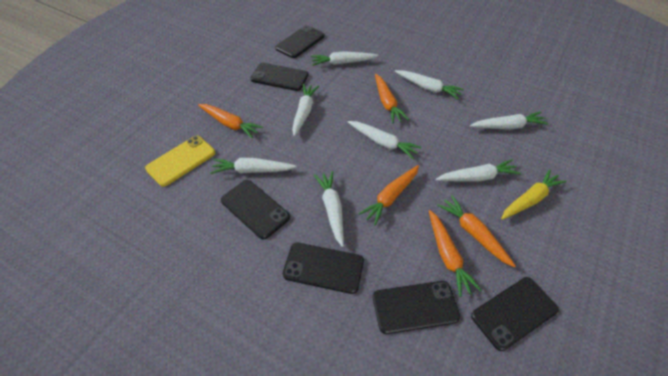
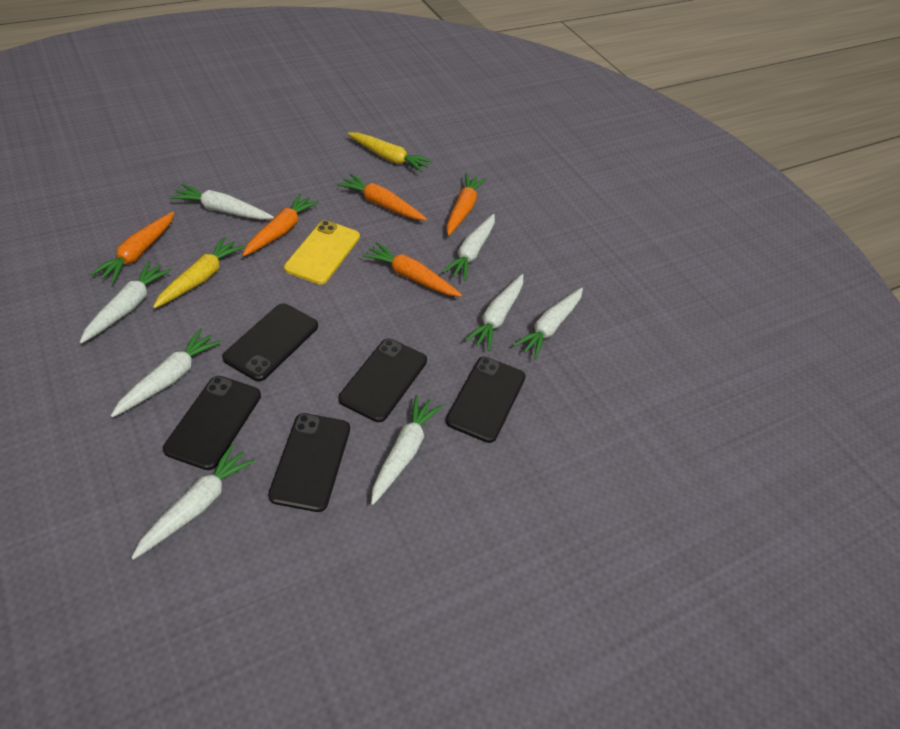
black phone: 6 -> 5
yellow carrot: 1 -> 2

